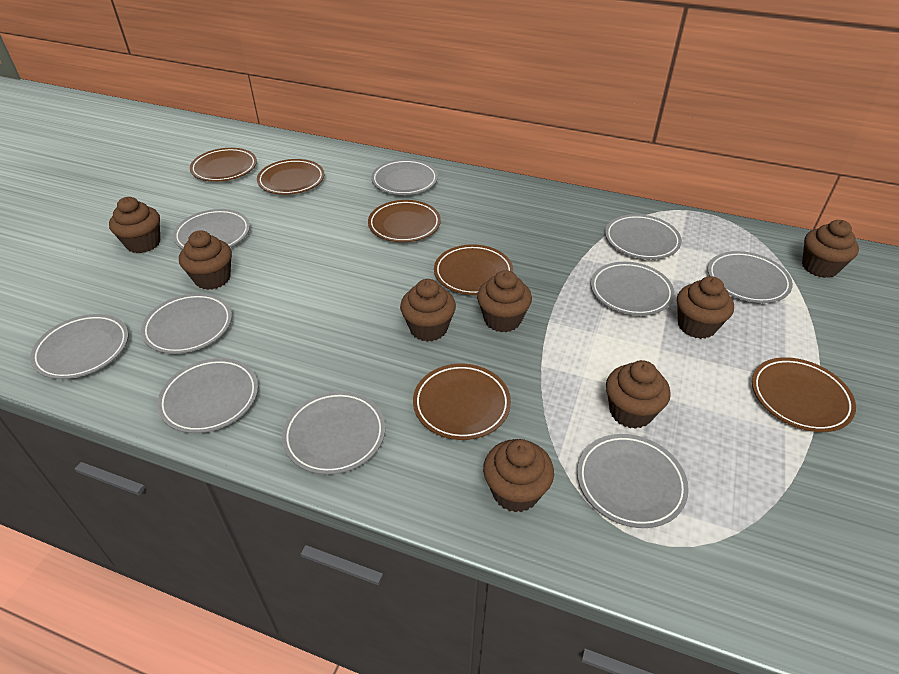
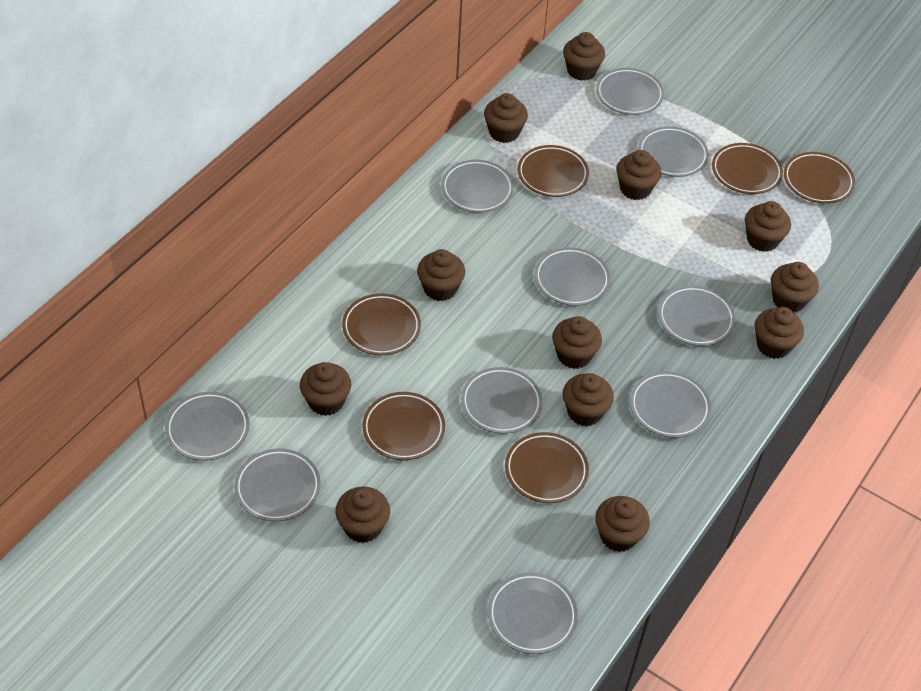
brown cupcake: 8 -> 12

